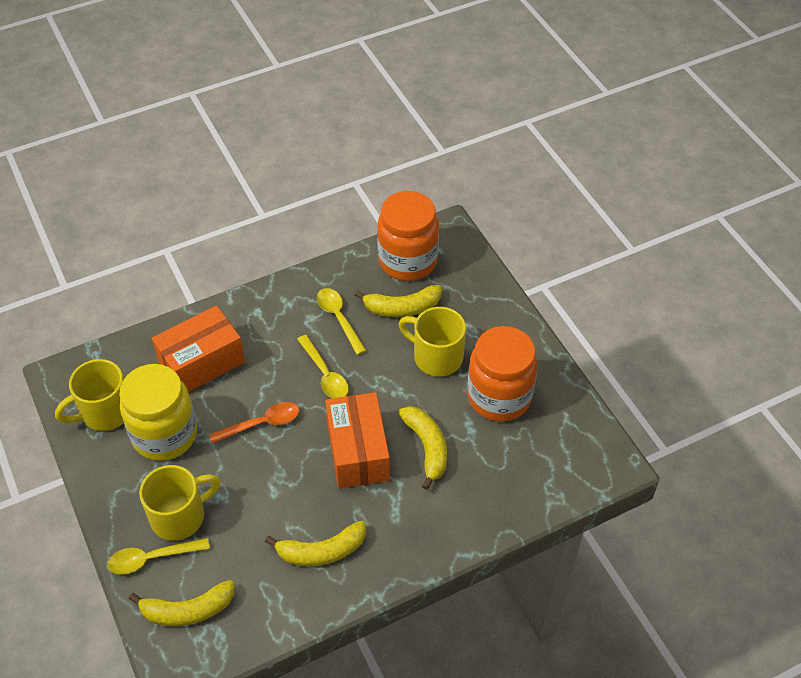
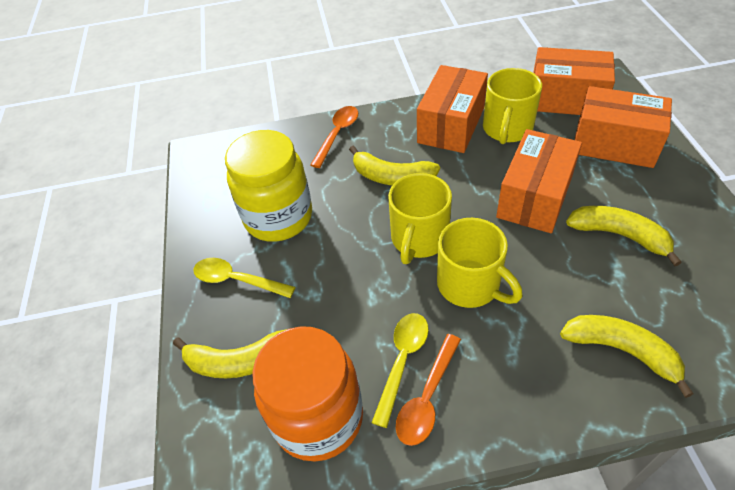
orange box: 2 -> 4
orange jar: 2 -> 1
orange spoon: 1 -> 2
yellow spoon: 3 -> 2

